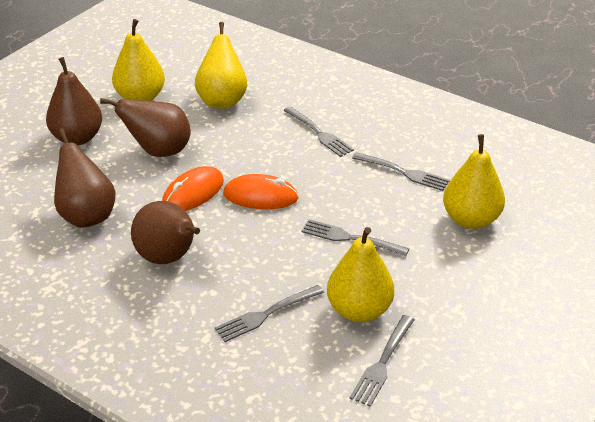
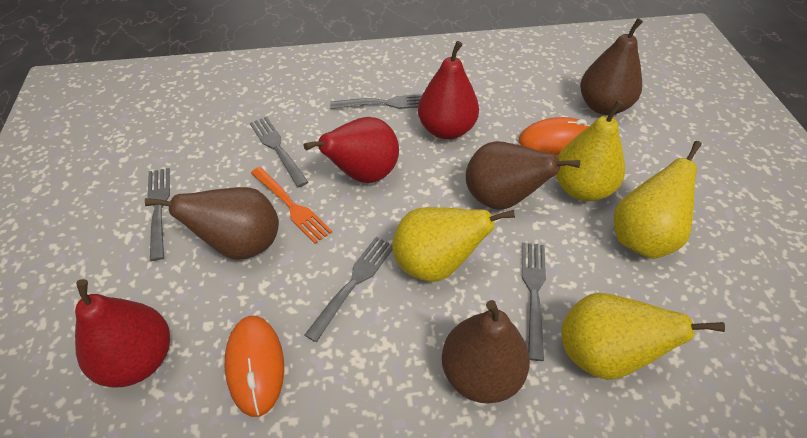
orange fork: 0 -> 1
red pear: 0 -> 3

